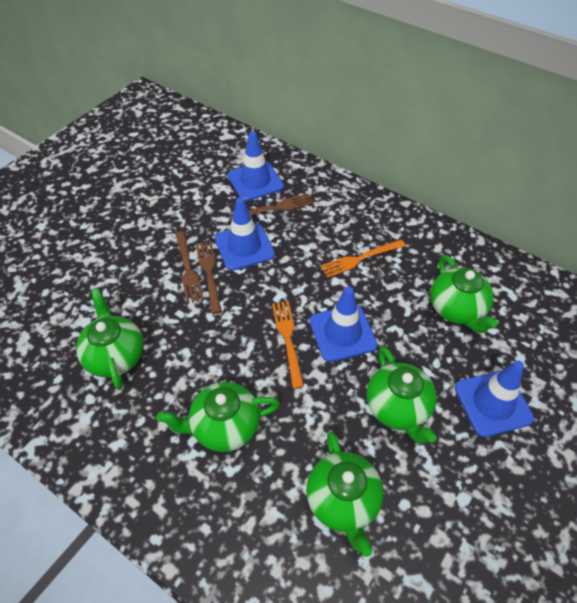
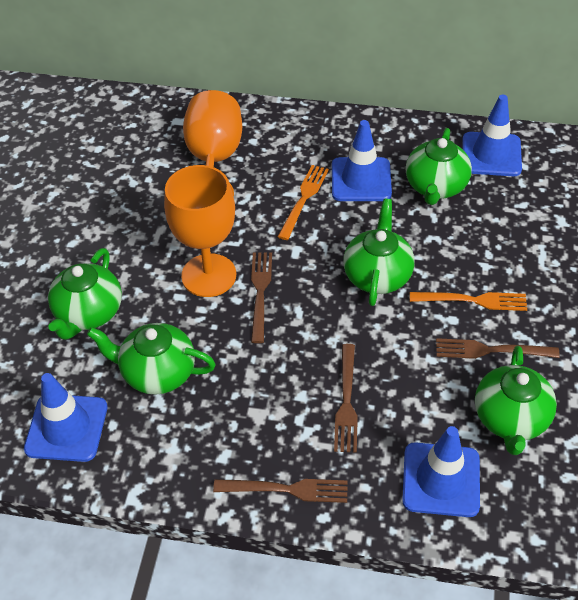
brown fork: 3 -> 4
orange goblet: 0 -> 2

